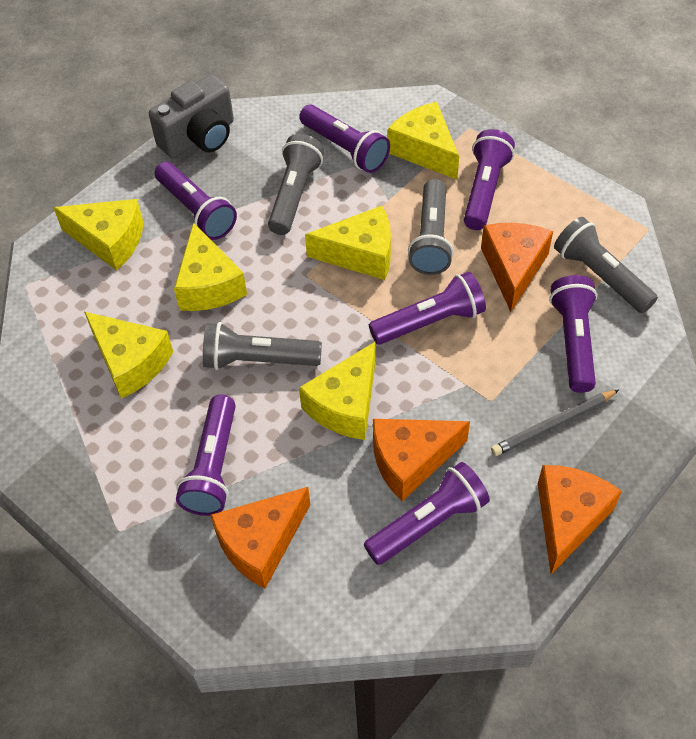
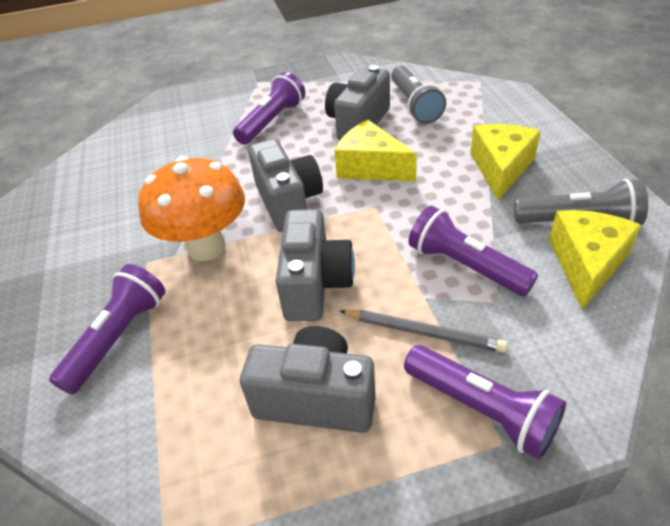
grey camera: 1 -> 4
grey flashlight: 4 -> 2
orange cheese: 4 -> 0
orange mushroom: 0 -> 1
purple flashlight: 7 -> 4
yellow cheese: 6 -> 3

